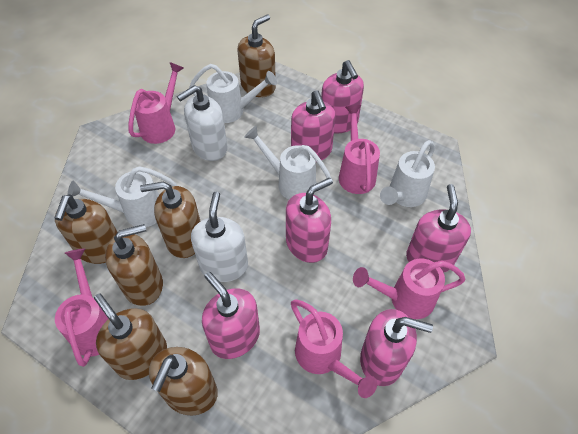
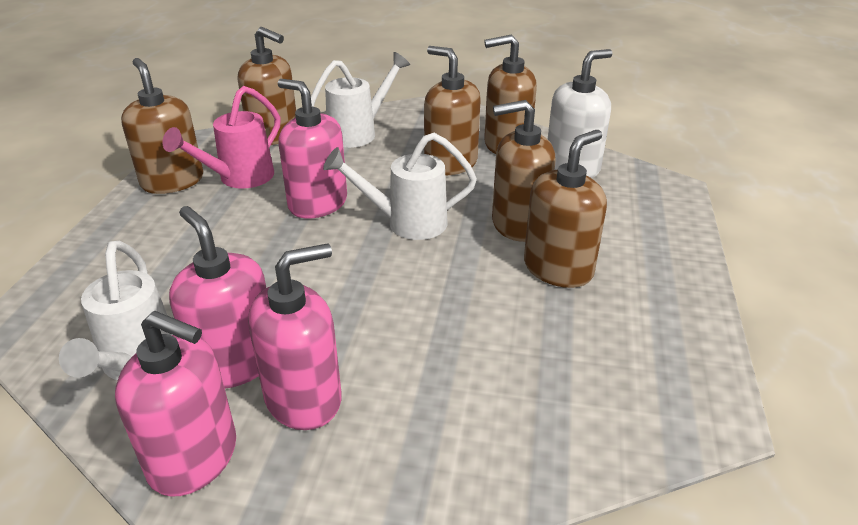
pink soap dispenser: 6 -> 4
pink watering can: 5 -> 1
white soap dispenser: 2 -> 1
white watering can: 4 -> 3

